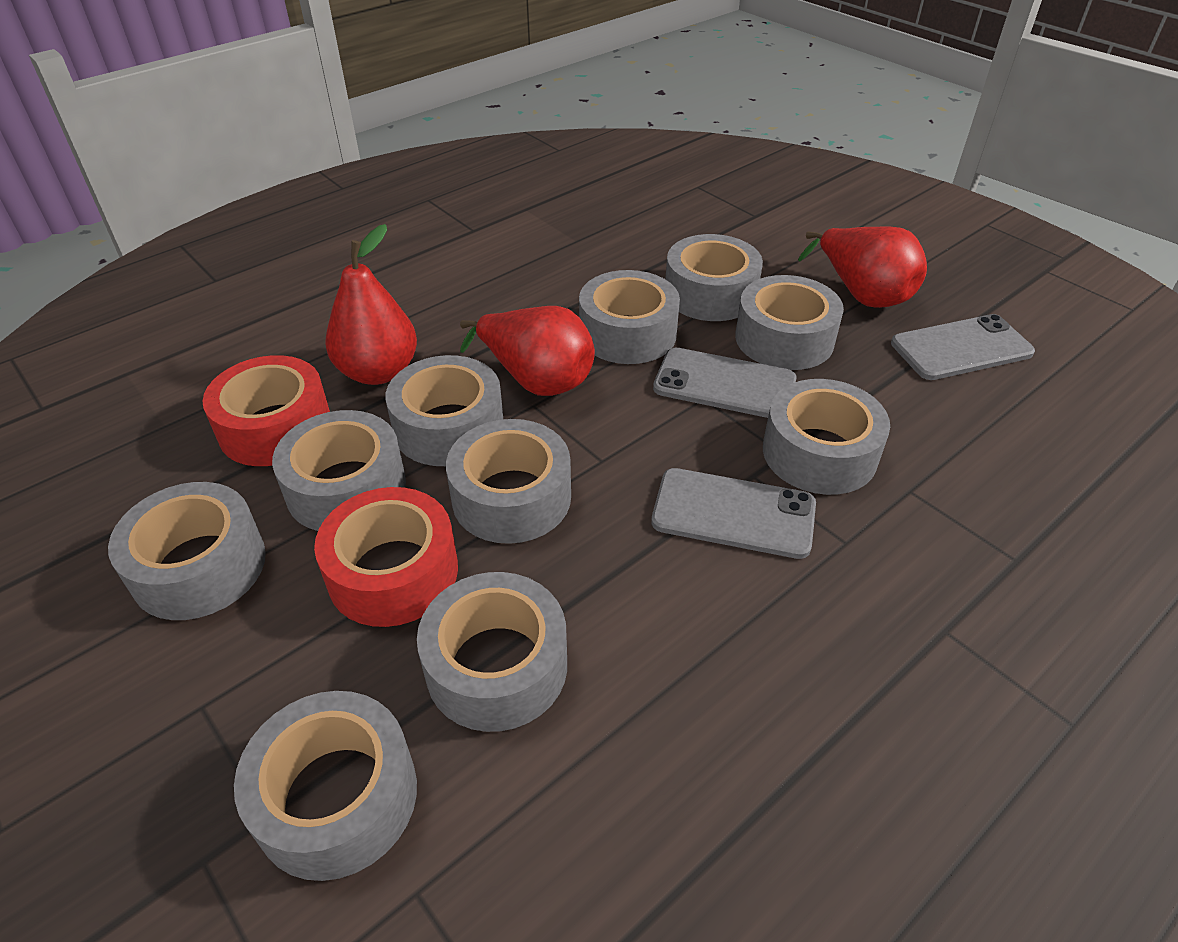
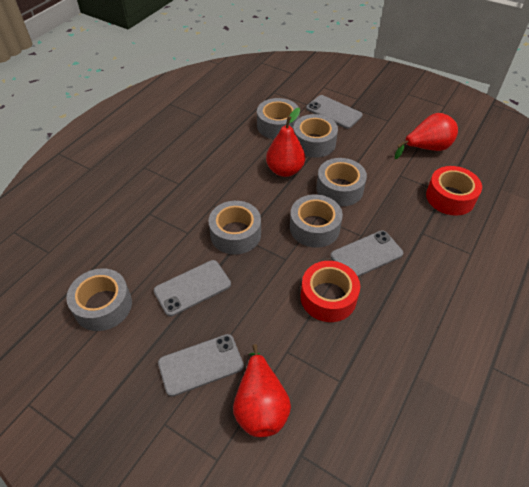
grey phone: 3 -> 4
grey tape: 10 -> 6

